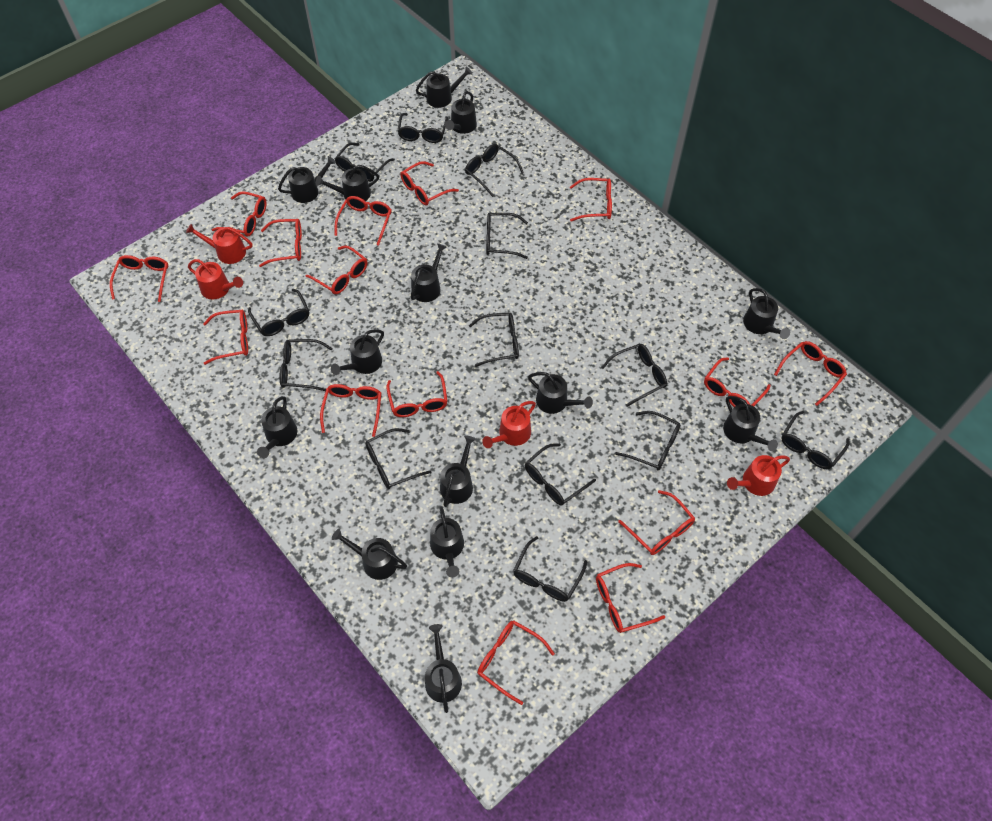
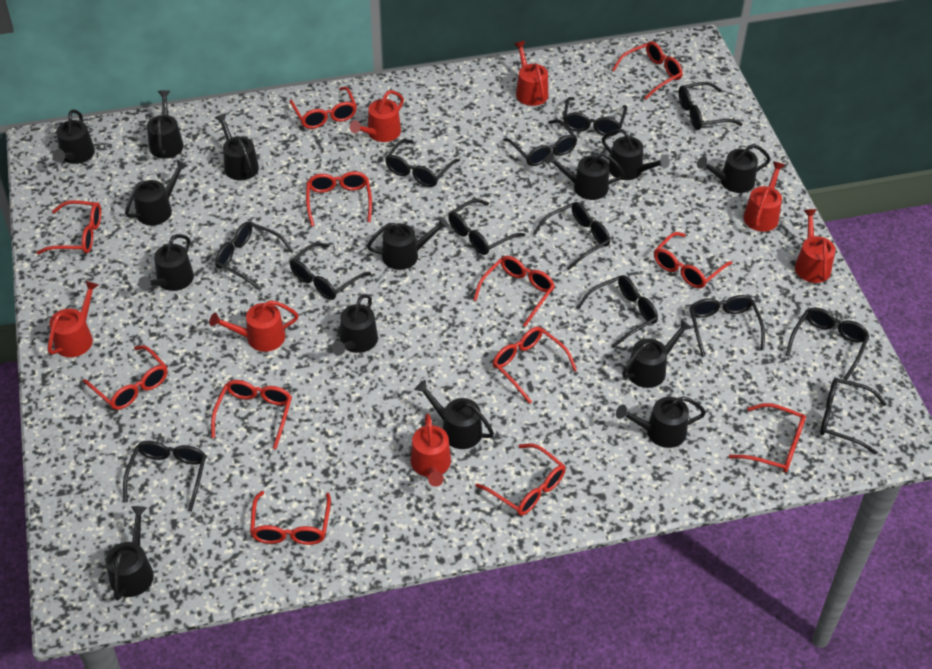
red glasses: 15 -> 12
red watering can: 4 -> 7

